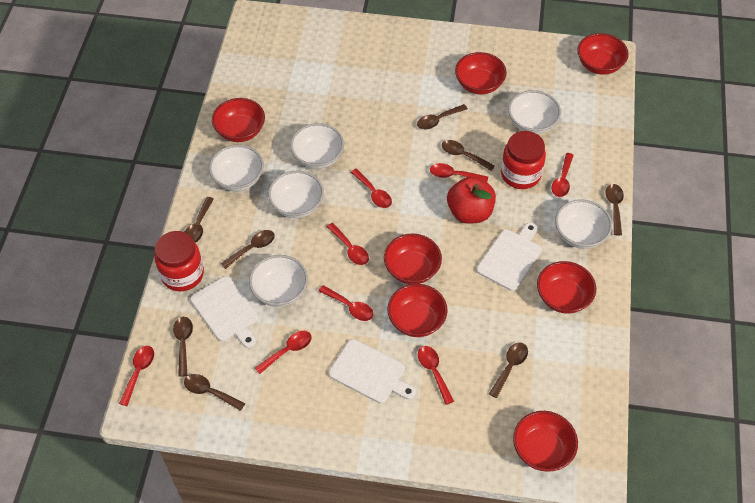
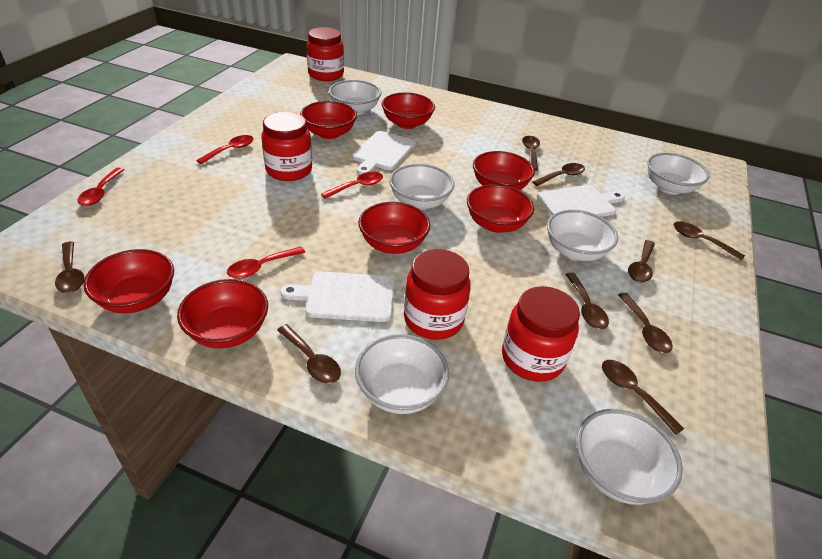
brown spoon: 8 -> 9
red apple: 1 -> 0
red jar: 2 -> 4
red spoon: 8 -> 4

